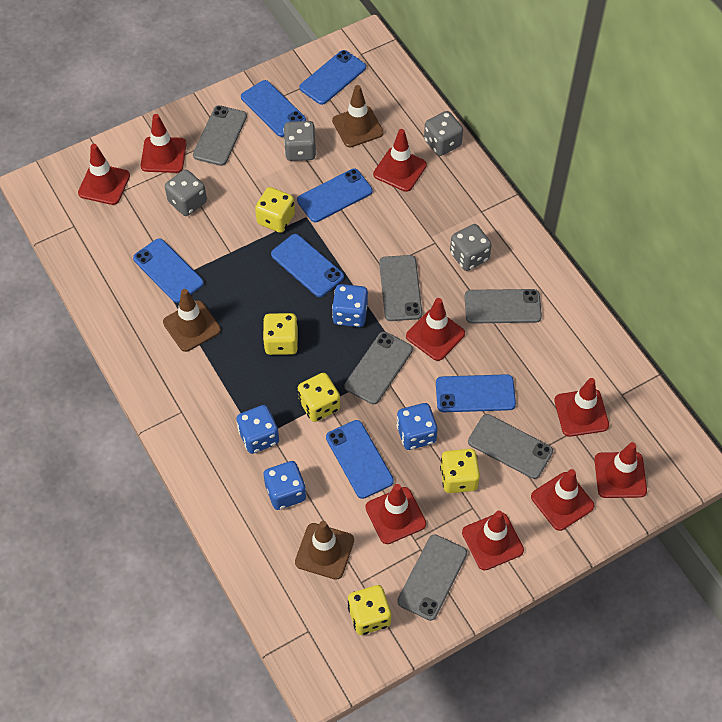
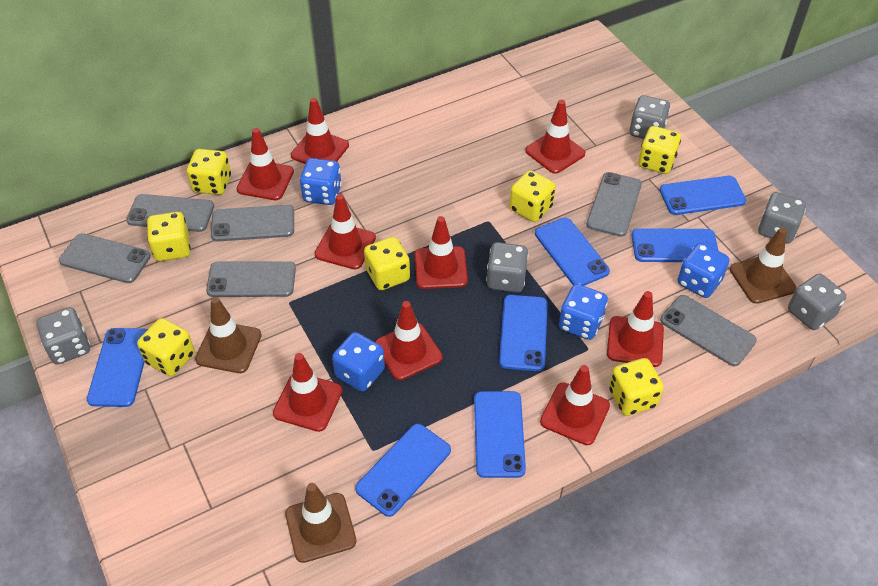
grey dice: 4 -> 5
yellow dice: 5 -> 7

